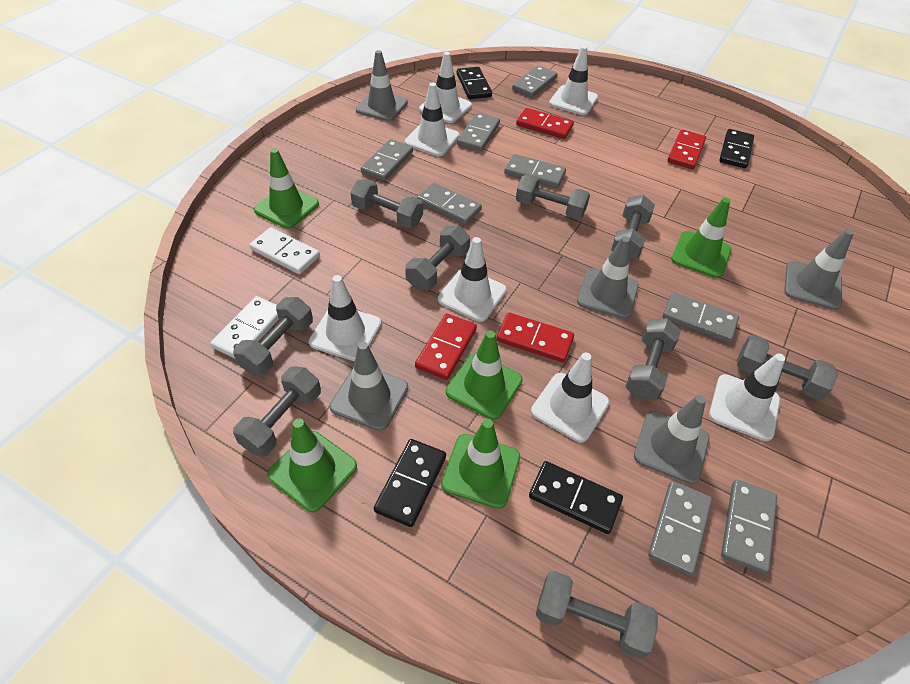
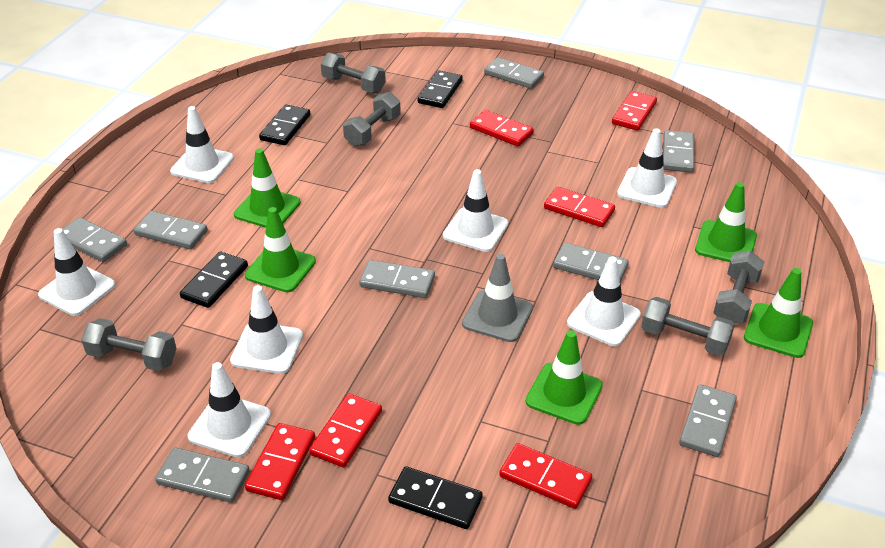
grey dumbbell: 9 -> 5
grey traffic cone: 5 -> 1
red domino: 4 -> 6
white domino: 2 -> 0

